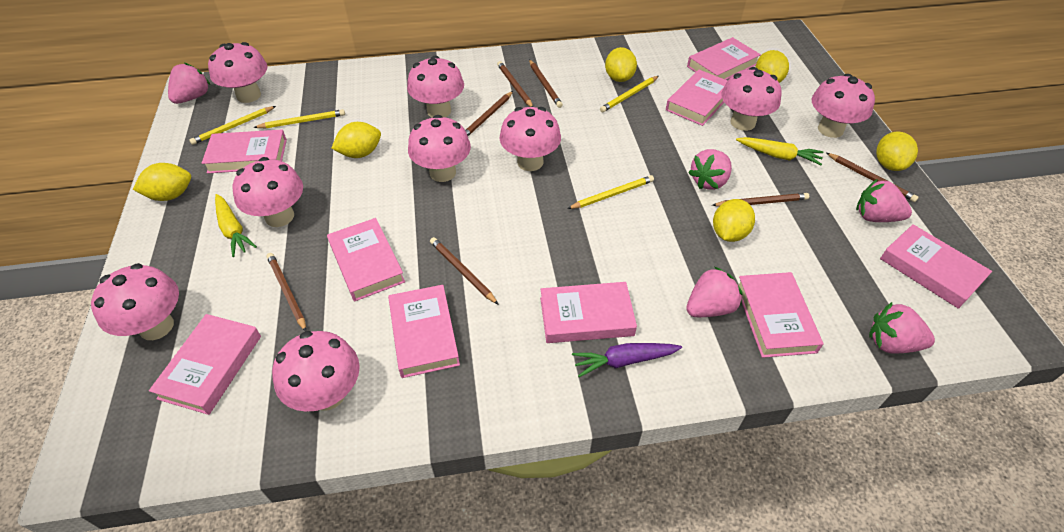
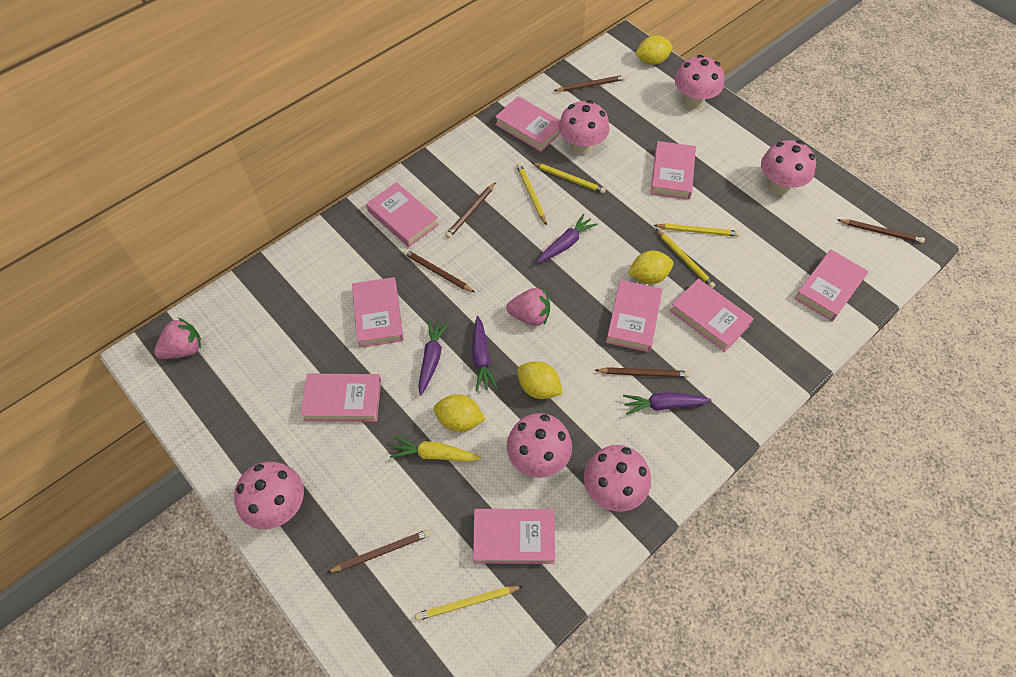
brown pencil: 7 -> 6
pink mushroom: 9 -> 6
pink strawberry: 5 -> 2
purple carrot: 1 -> 4
yellow carrot: 2 -> 1
yellow lemon: 6 -> 4
yellow pencil: 4 -> 5

